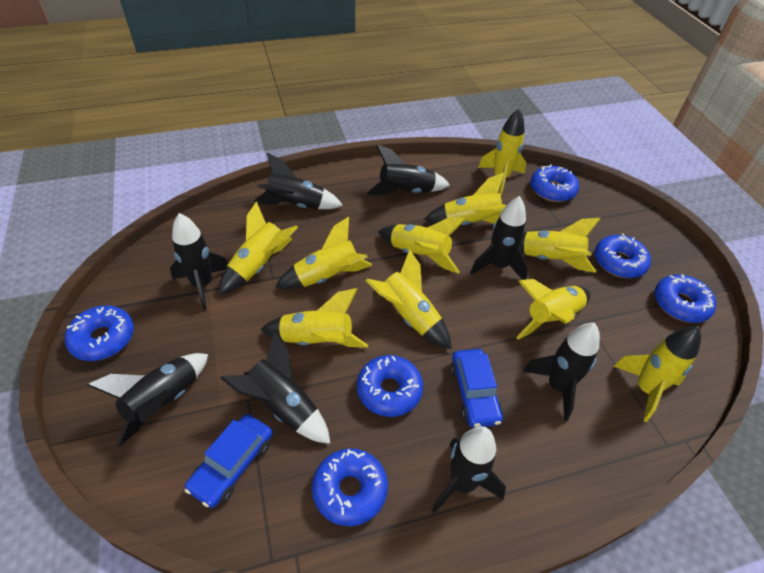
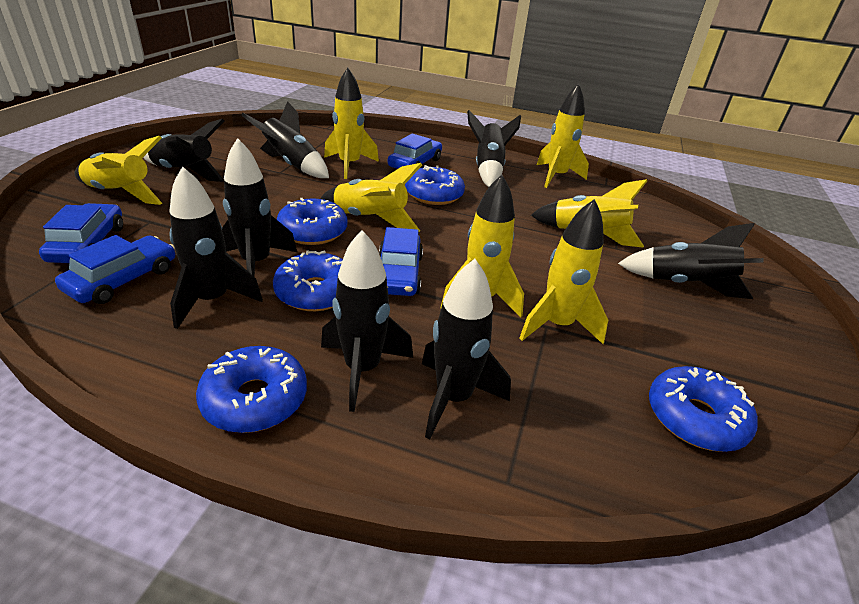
blue car: 2 -> 4
blue donut: 6 -> 5
yellow rocket: 10 -> 7

